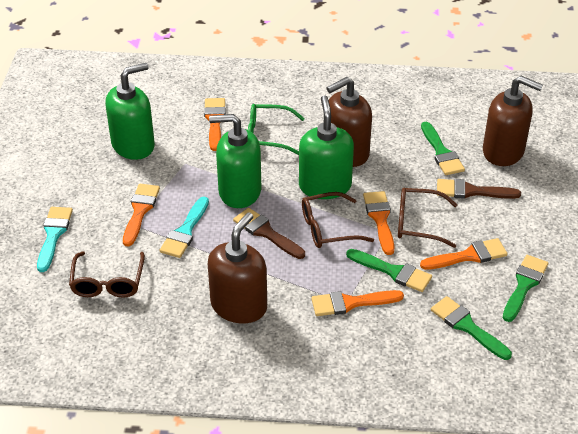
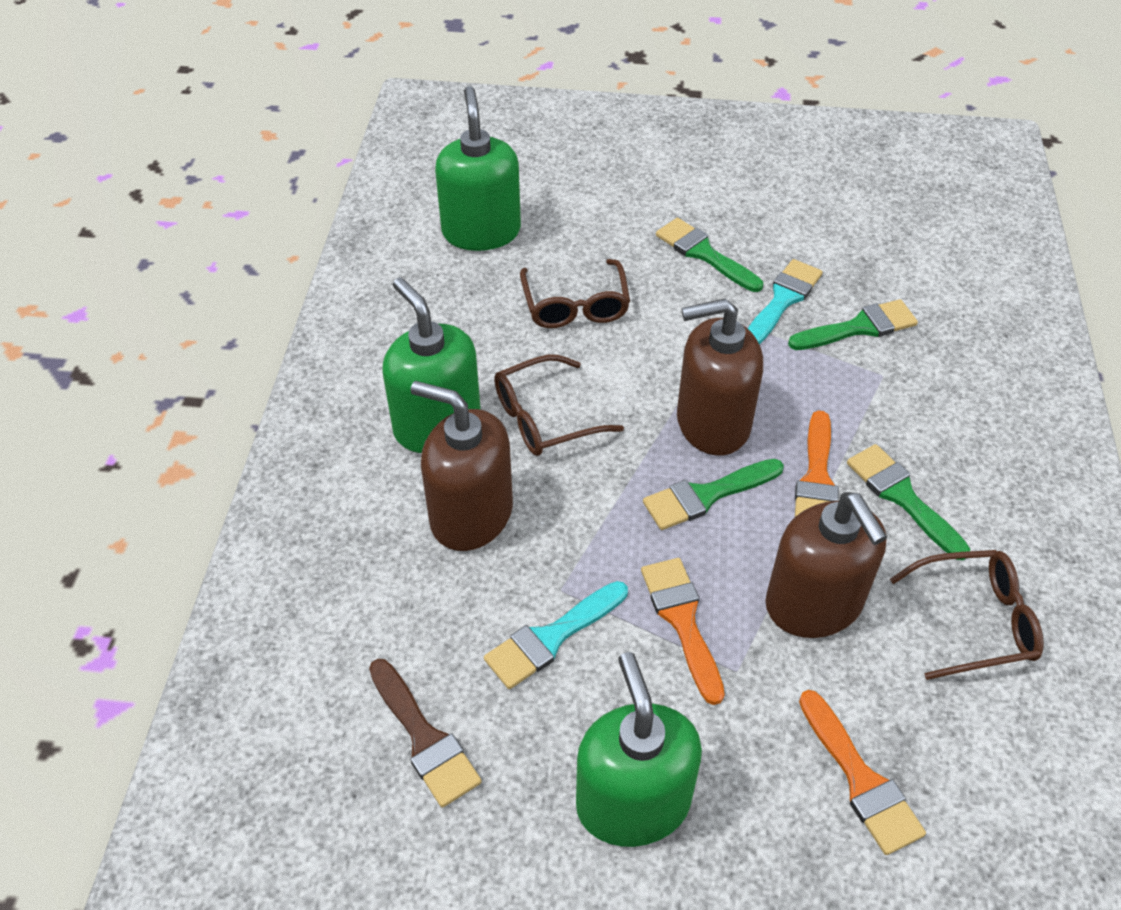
brown brush: 2 -> 1
green glasses: 1 -> 0
orange brush: 5 -> 3

